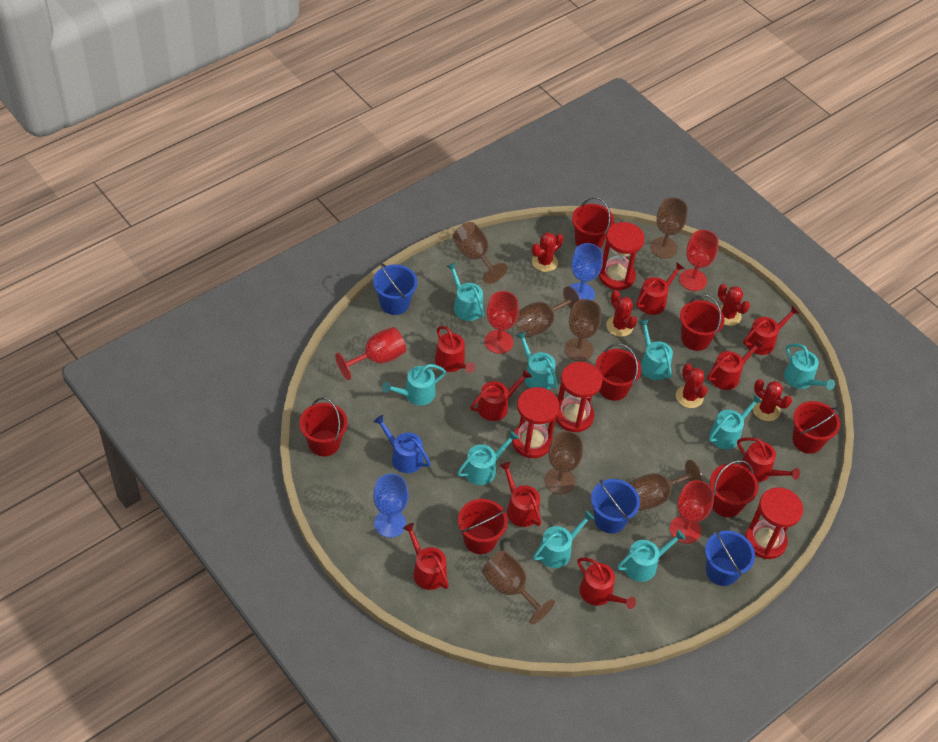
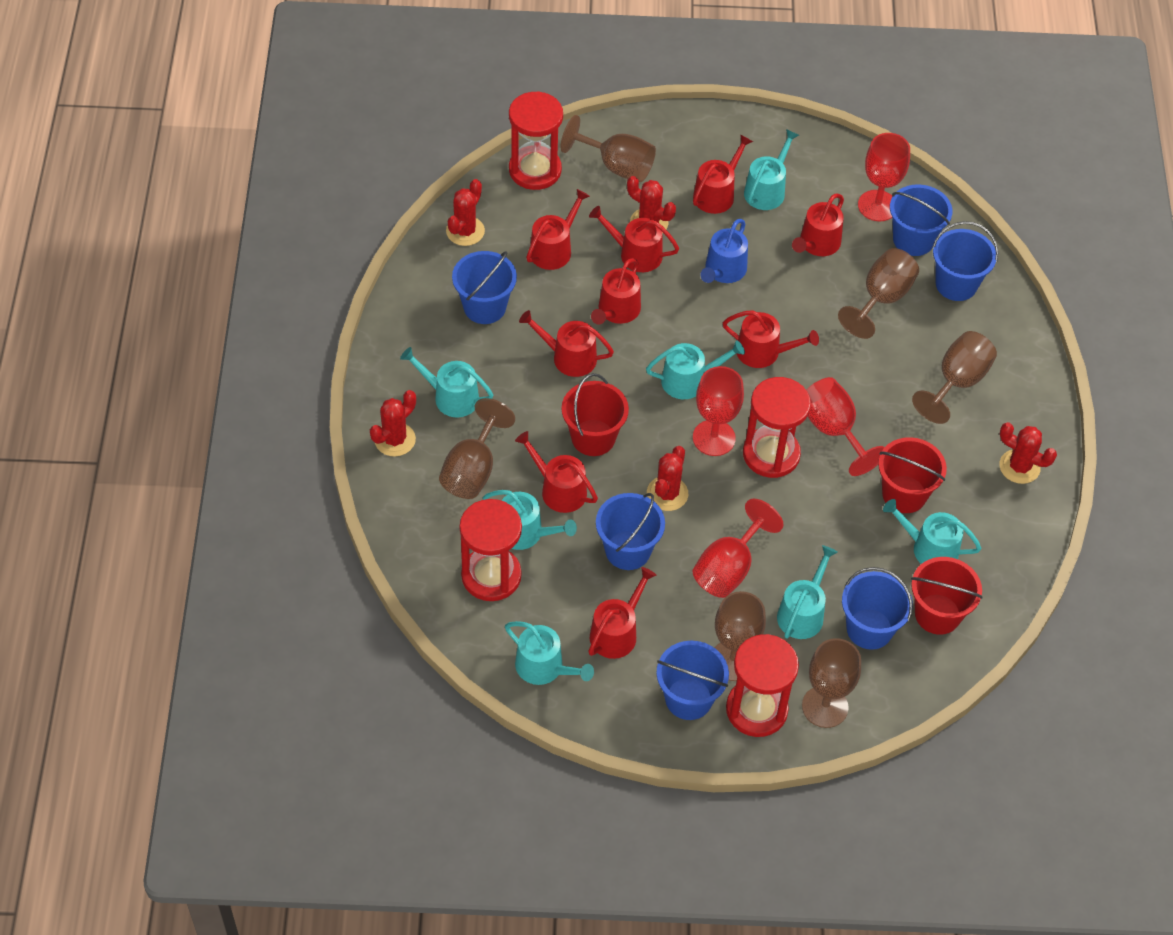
blue bucket: 3 -> 6
blue goblet: 2 -> 0
brown goblet: 7 -> 6
red bucket: 7 -> 3
turquoise watering can: 9 -> 7

